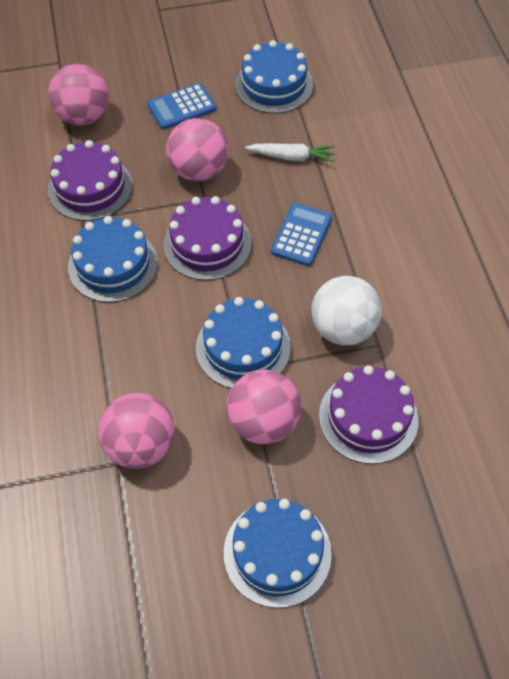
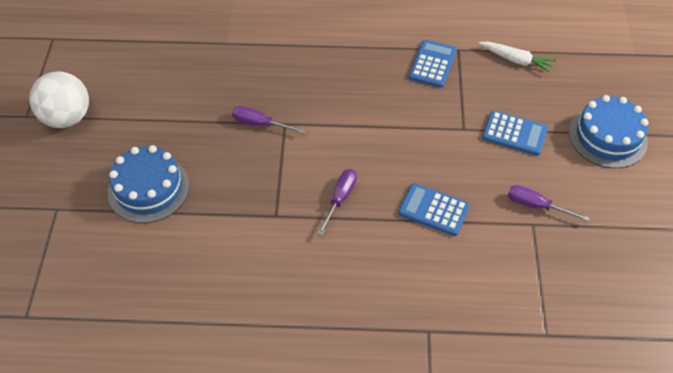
blue cake: 4 -> 2
blue calculator: 2 -> 3
pink ball: 4 -> 0
purple cake: 3 -> 0
purple screwdriver: 0 -> 3

